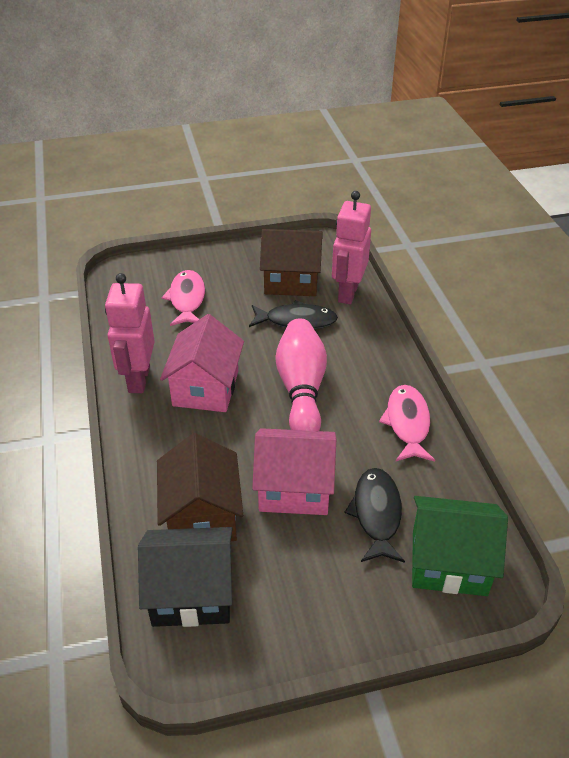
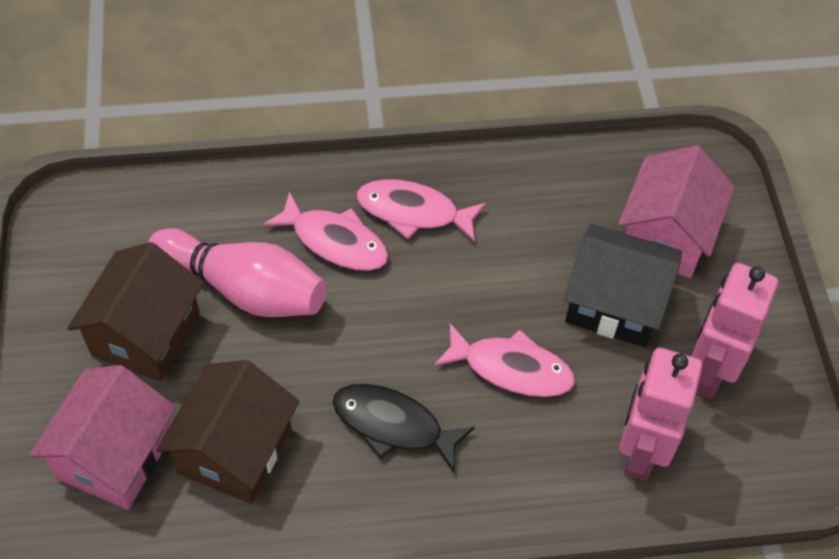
black fish: 2 -> 1
green house: 1 -> 0
pink fish: 2 -> 3

